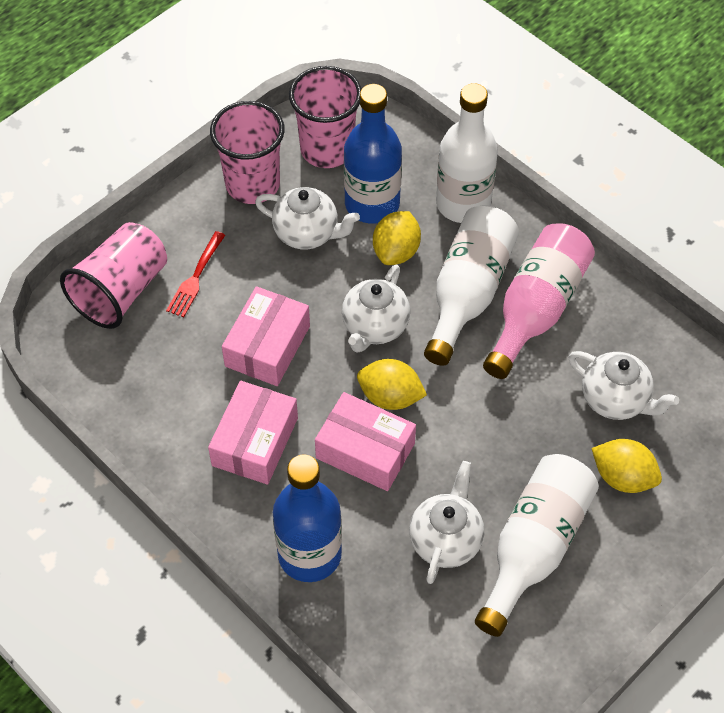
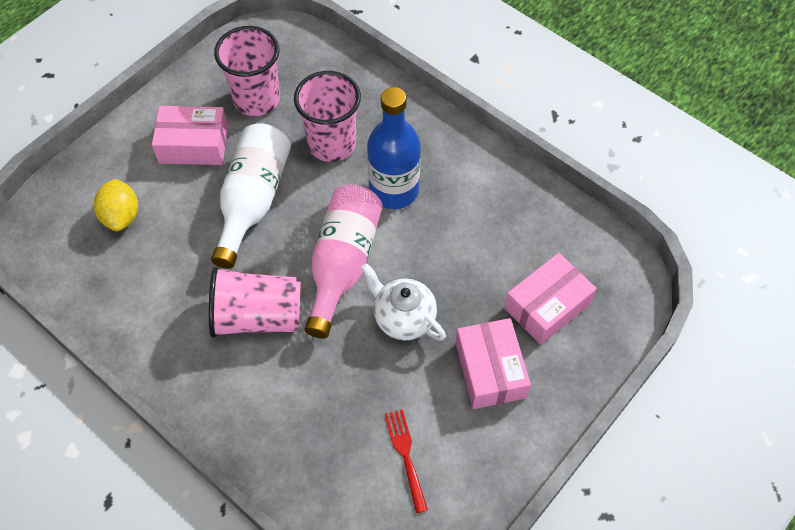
blue bottle: 2 -> 1
white bottle: 3 -> 1
white teapot: 4 -> 1
yellow lemon: 3 -> 1

